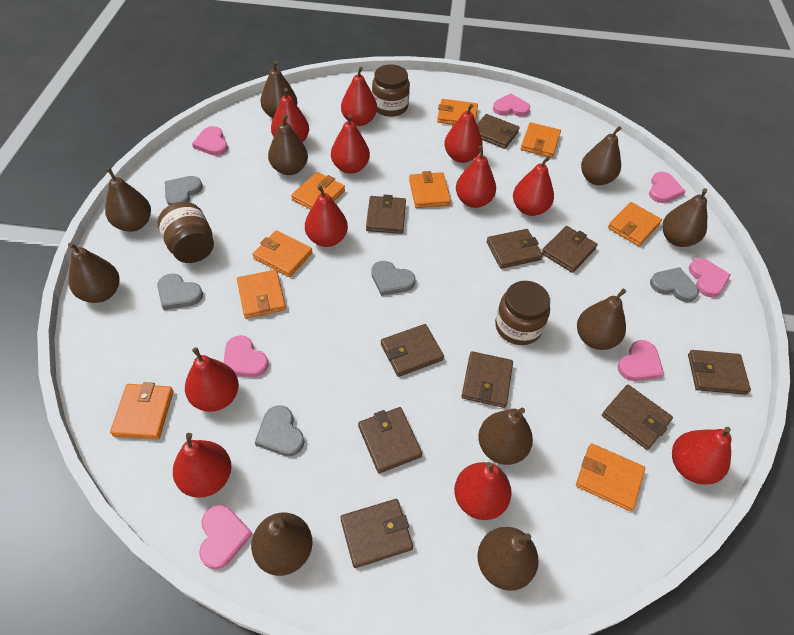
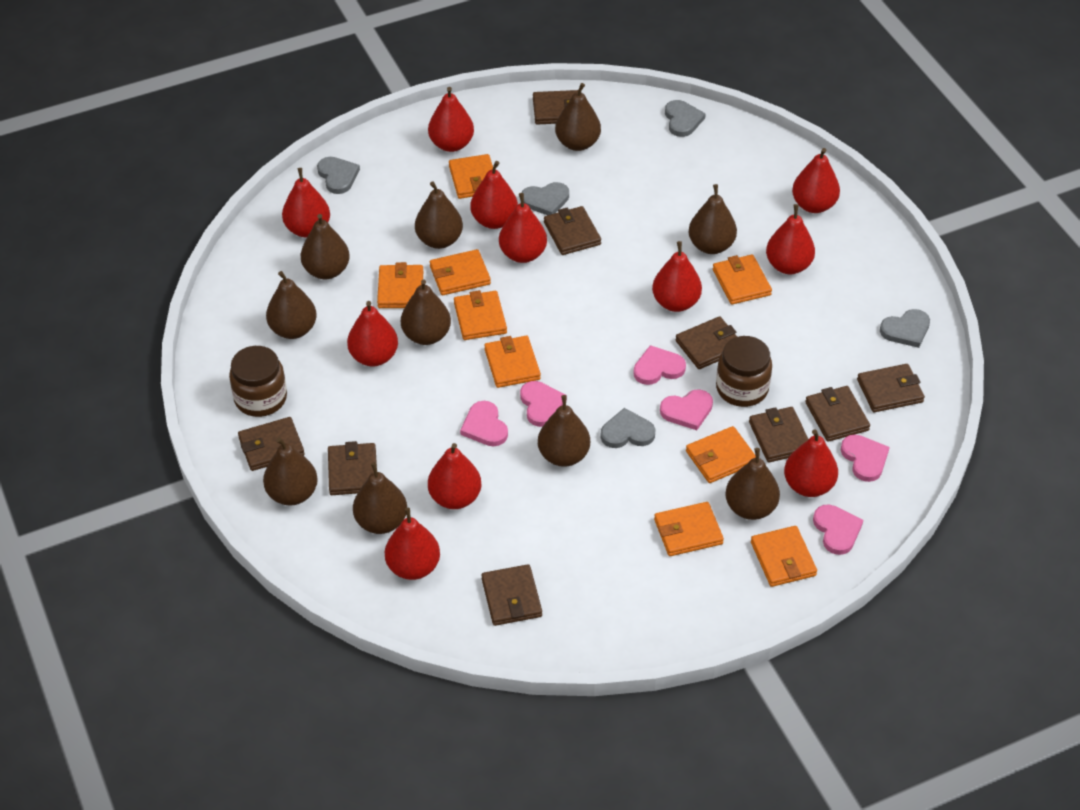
brown jar: 3 -> 2
brown wallet: 10 -> 9
pink heart: 7 -> 6

